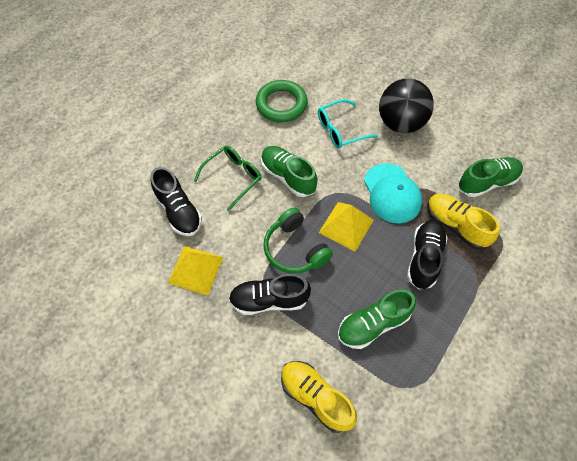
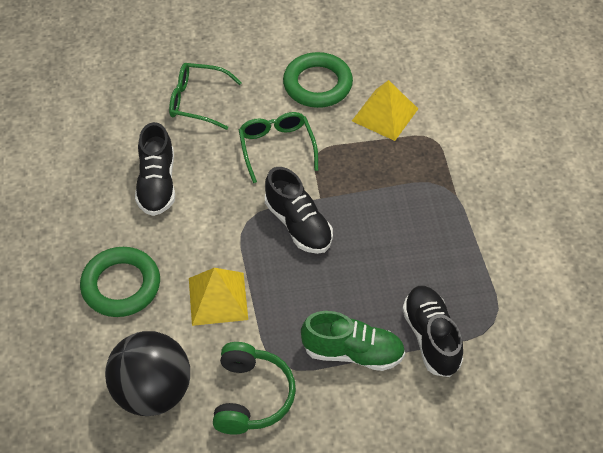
green glasses: 1 -> 2
green ring: 1 -> 2
green shoe: 3 -> 1
turquoise cap: 1 -> 0
turquoise glasses: 1 -> 0
yellow shoe: 2 -> 0

